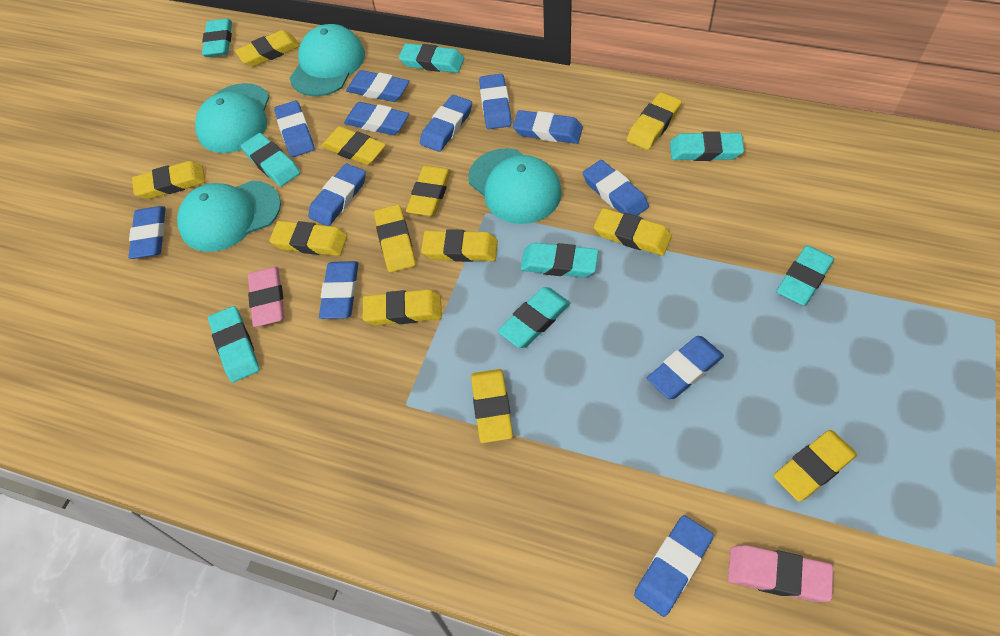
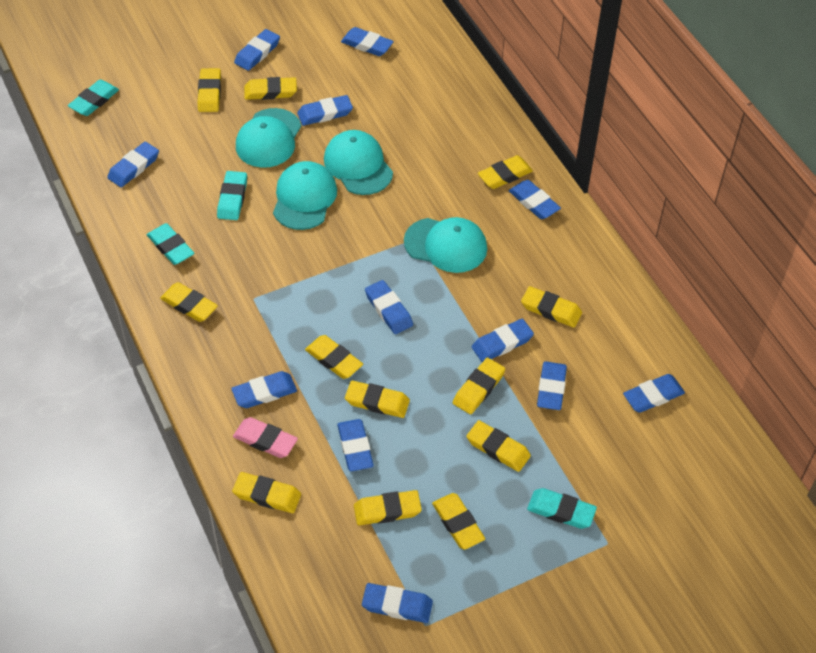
pink eraser: 2 -> 1
turquoise eraser: 8 -> 4

